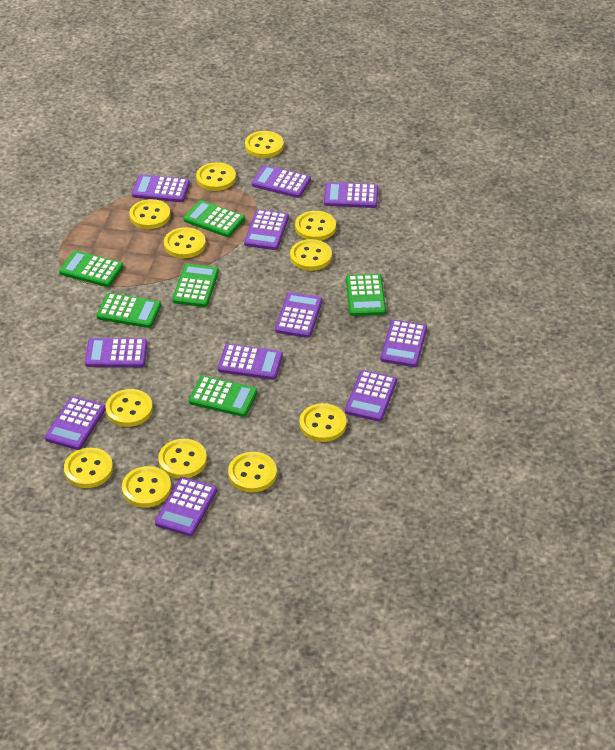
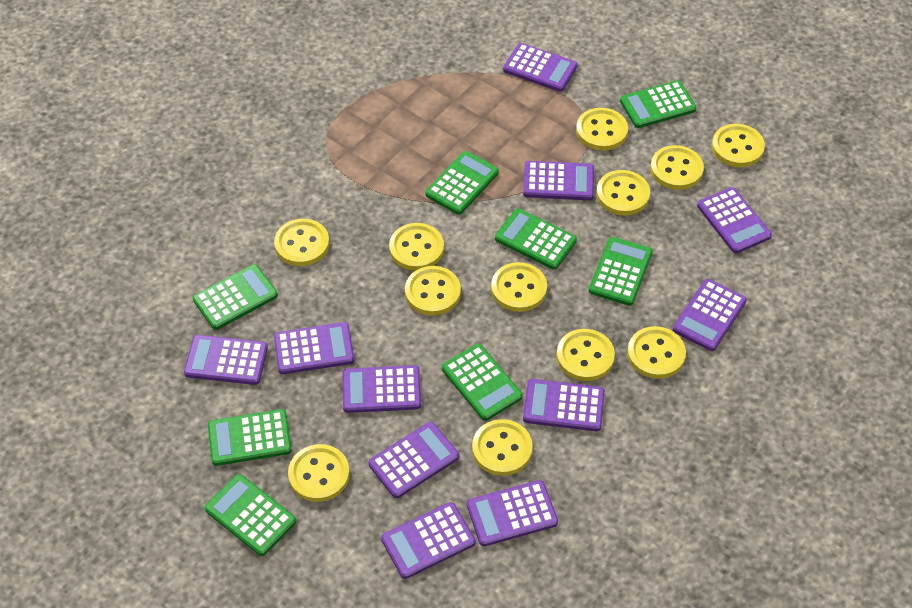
green calculator: 6 -> 8

